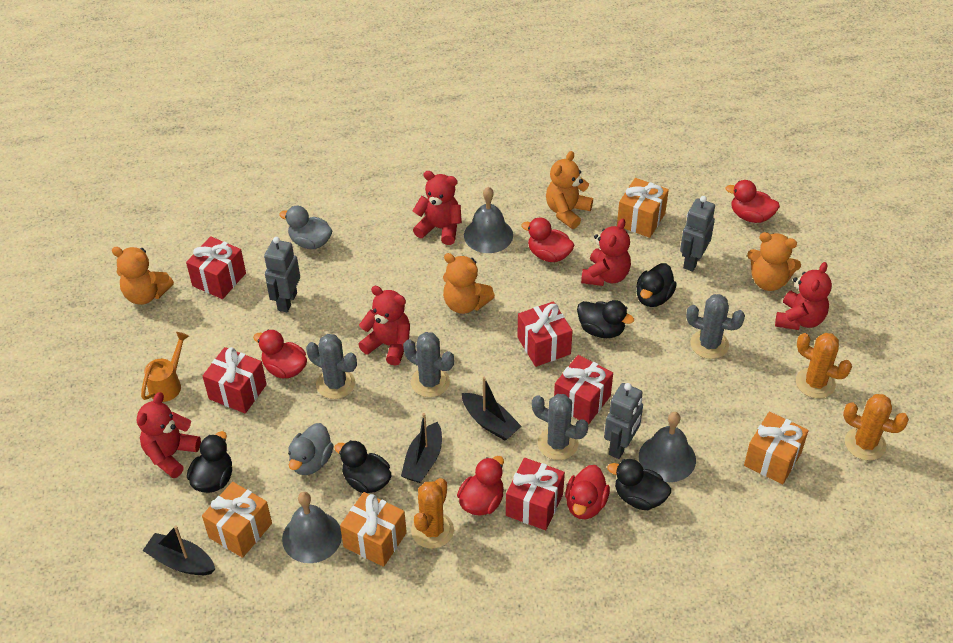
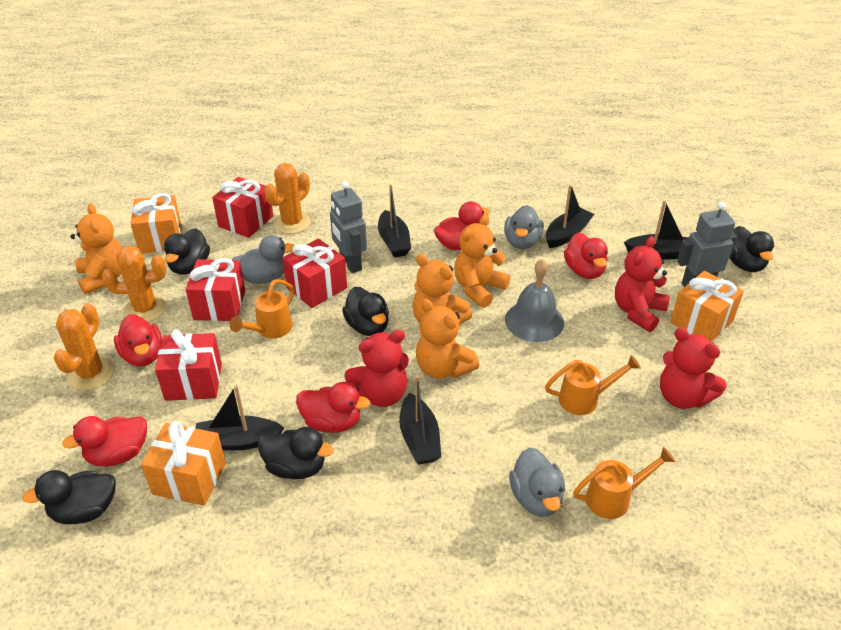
black boat: 3 -> 5
grey bell: 3 -> 1
grey cactus: 4 -> 0
grey duck: 2 -> 3
grey robot: 3 -> 2
orange gift: 4 -> 3
orange watering can: 1 -> 3
red gift: 5 -> 4
red teddy bear: 5 -> 3

